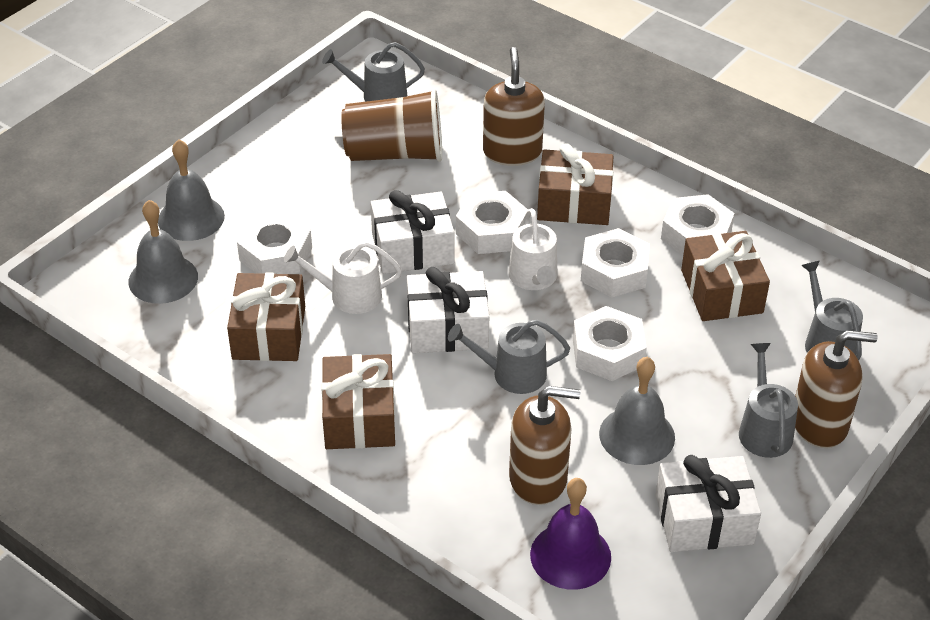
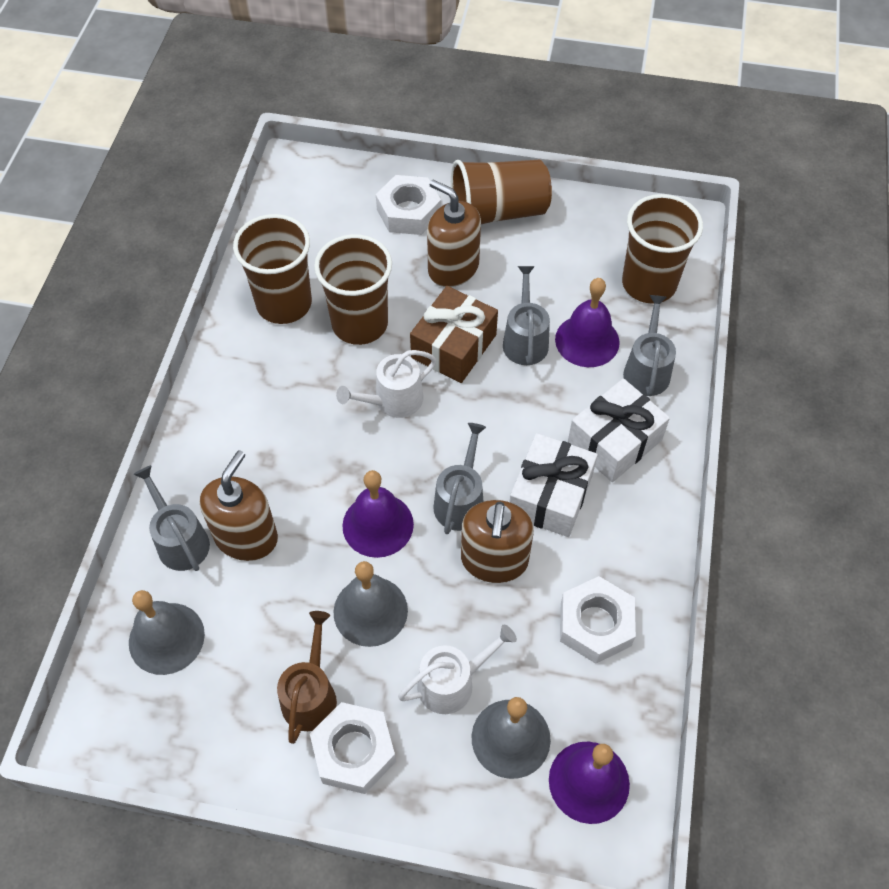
brown cup: 1 -> 4
brown gift: 4 -> 1
brown watering can: 0 -> 1
purple bell: 1 -> 3
white gift: 3 -> 2
white nut: 5 -> 3

